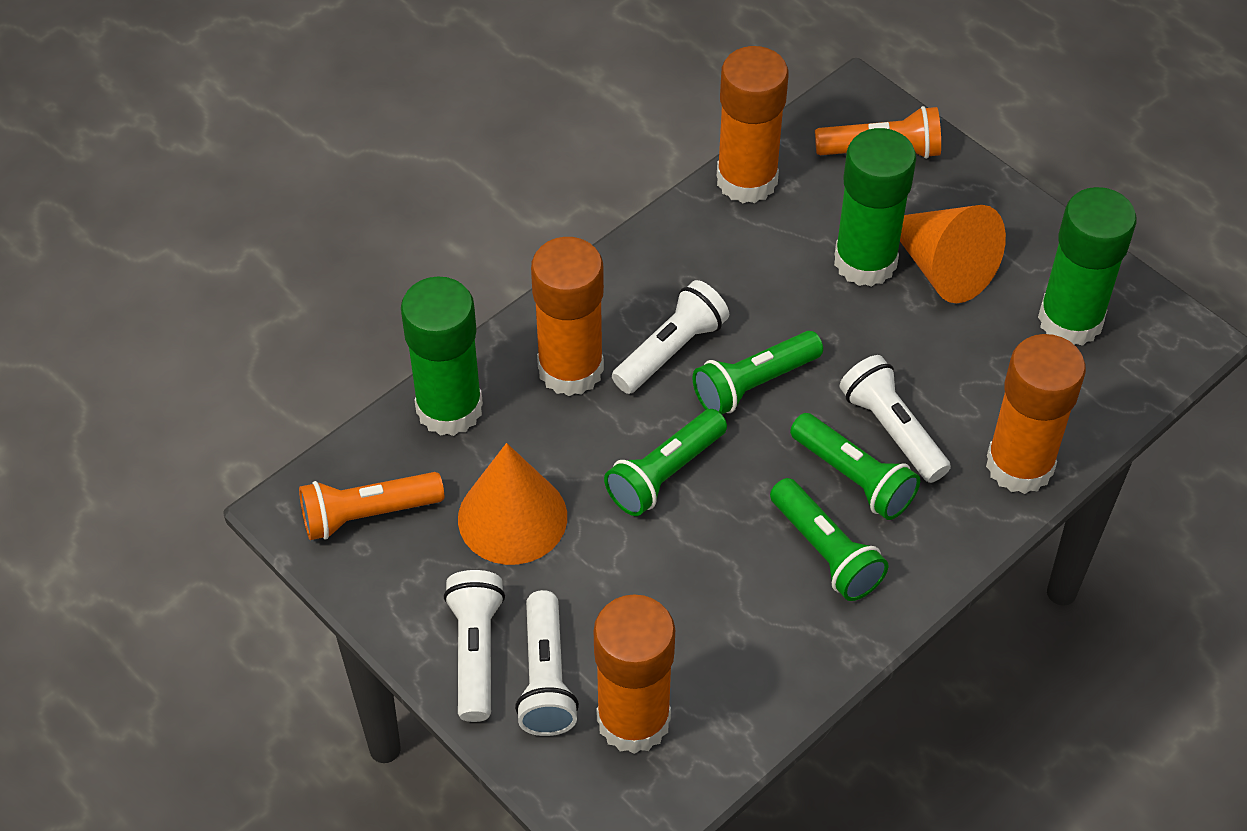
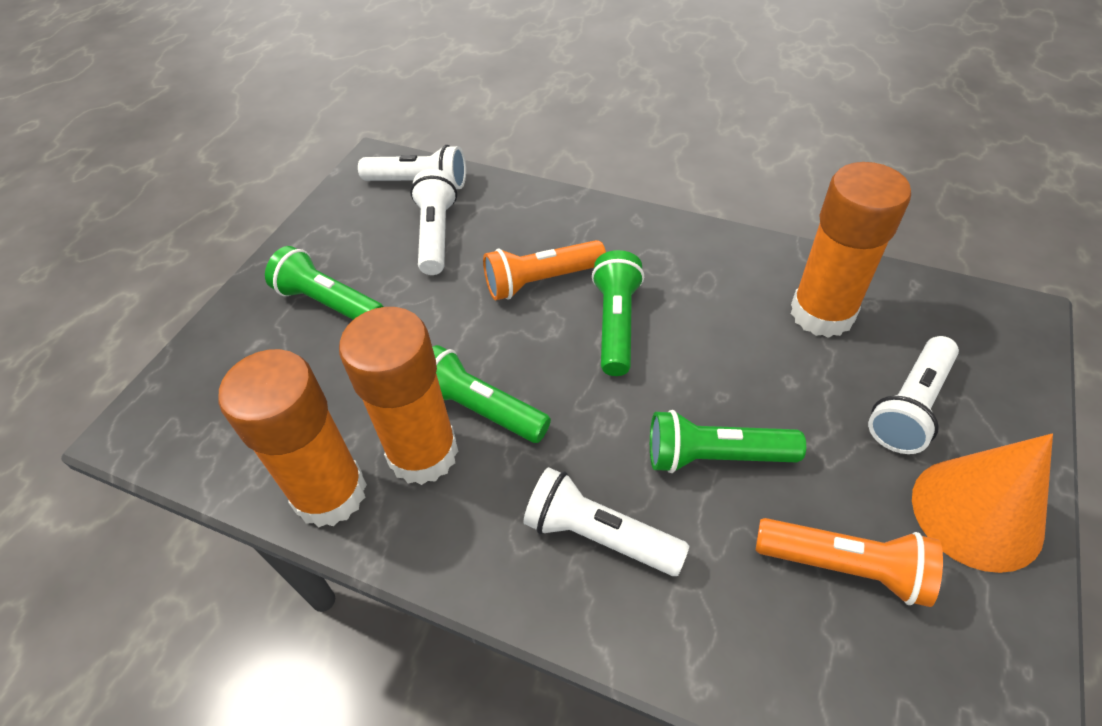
green glue stick: 3 -> 0
orange cone: 2 -> 1
orange glue stick: 4 -> 3

